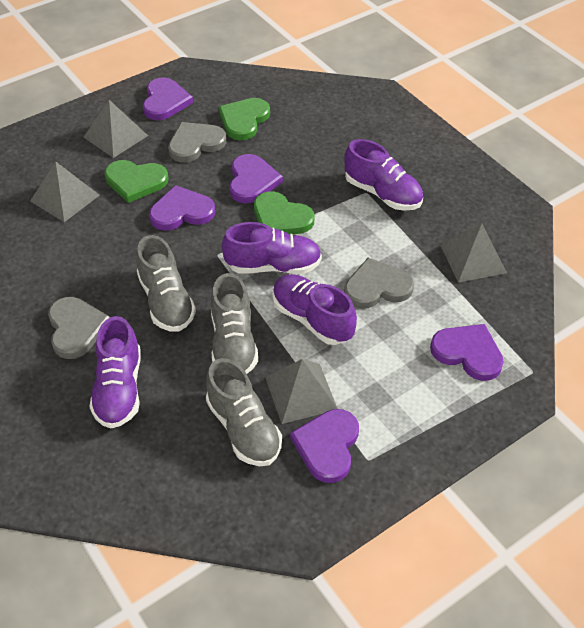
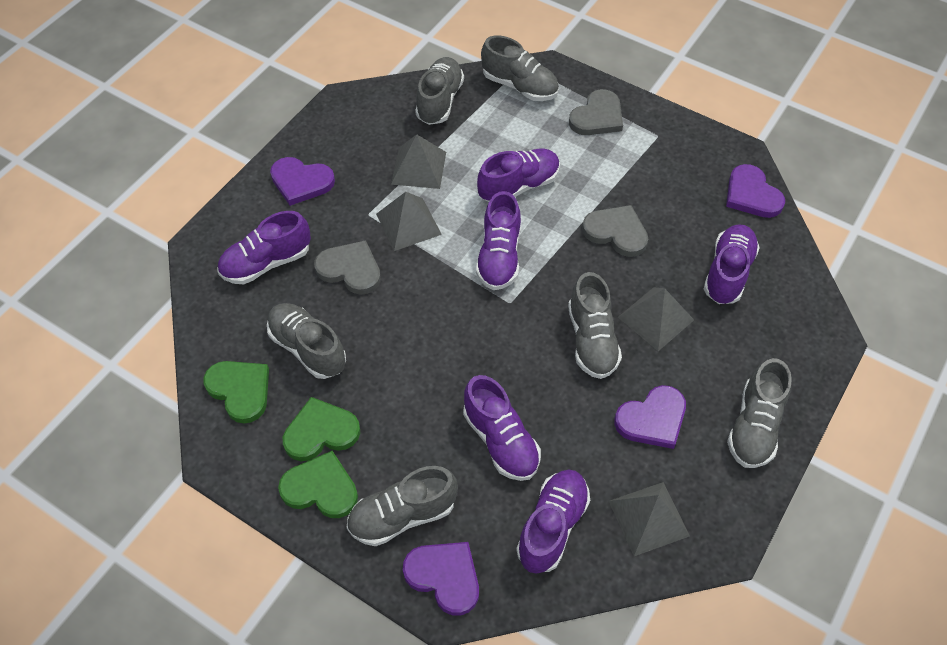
grey shoe: 3 -> 6
purple heart: 5 -> 4
purple shoe: 4 -> 6

